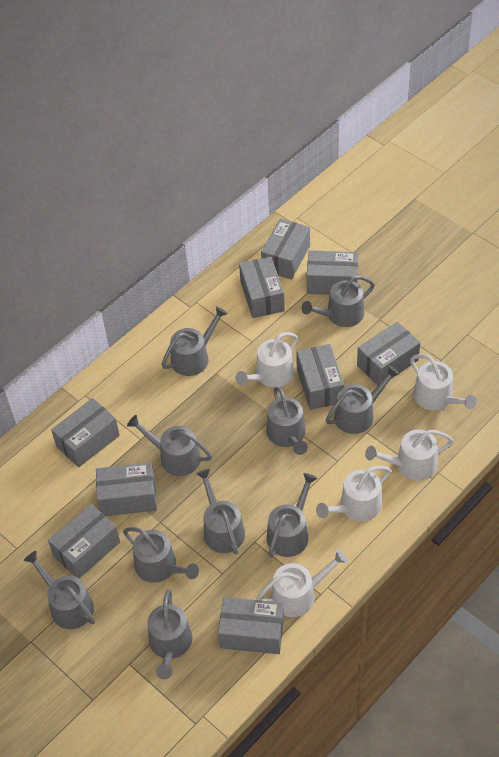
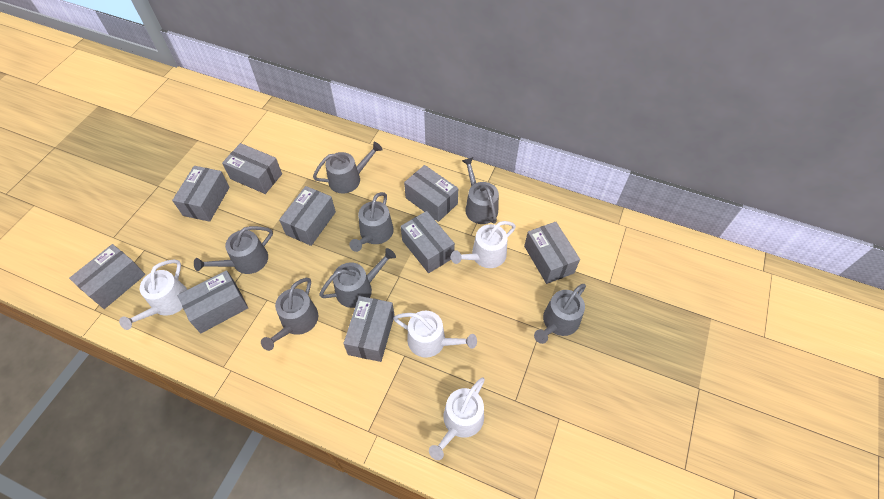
grey watering can: 10 -> 7
white watering can: 5 -> 4

